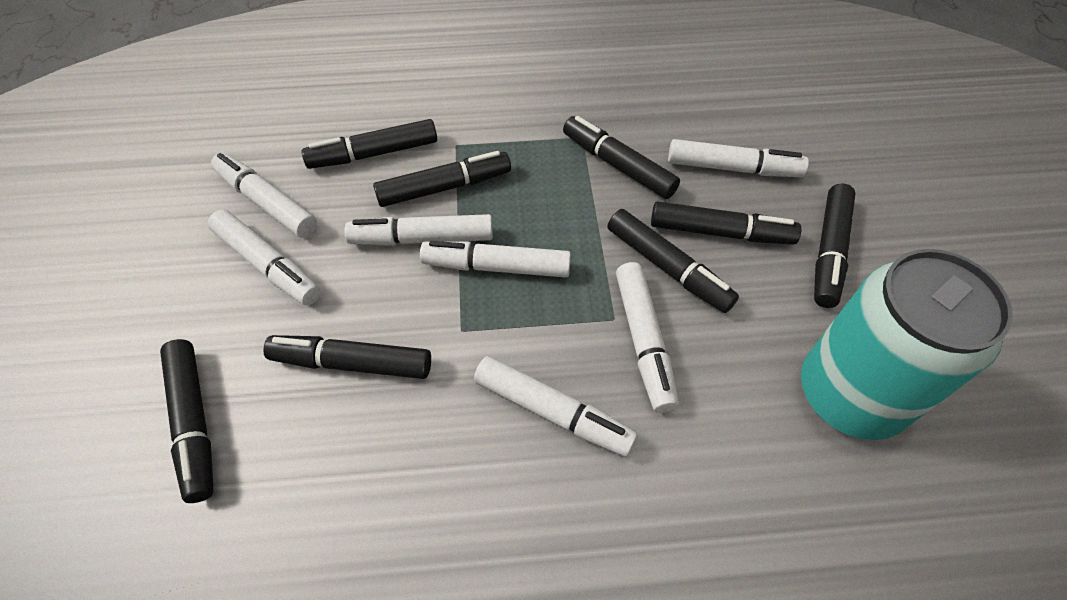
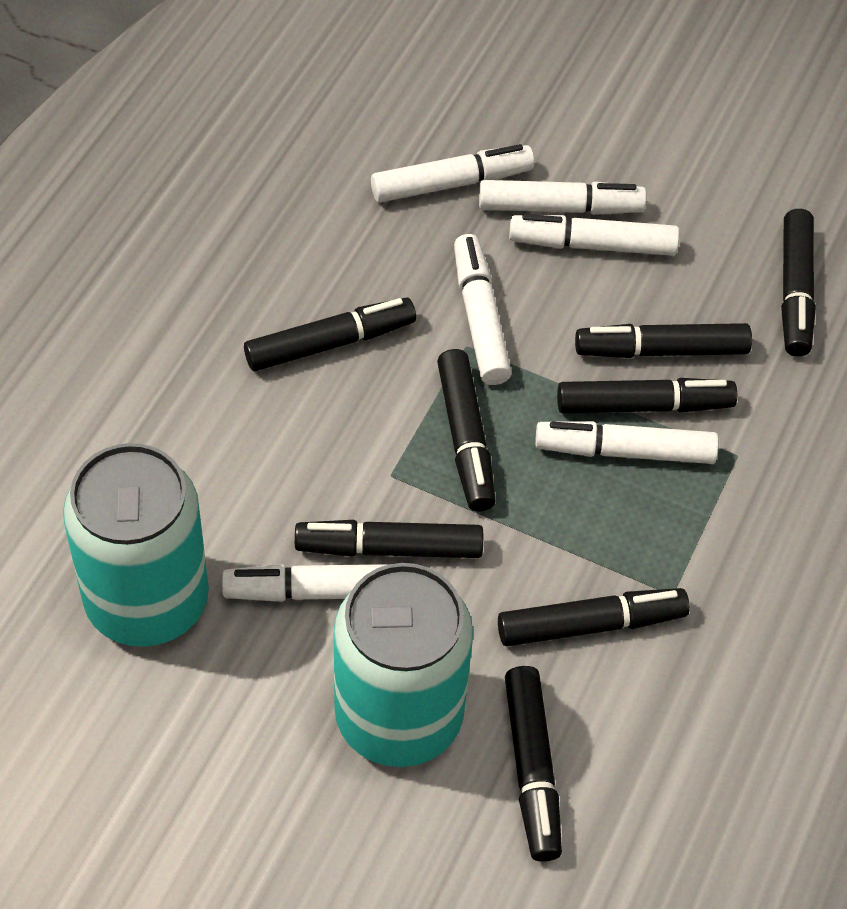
turquoise can: 1 -> 2
white marker: 7 -> 6

